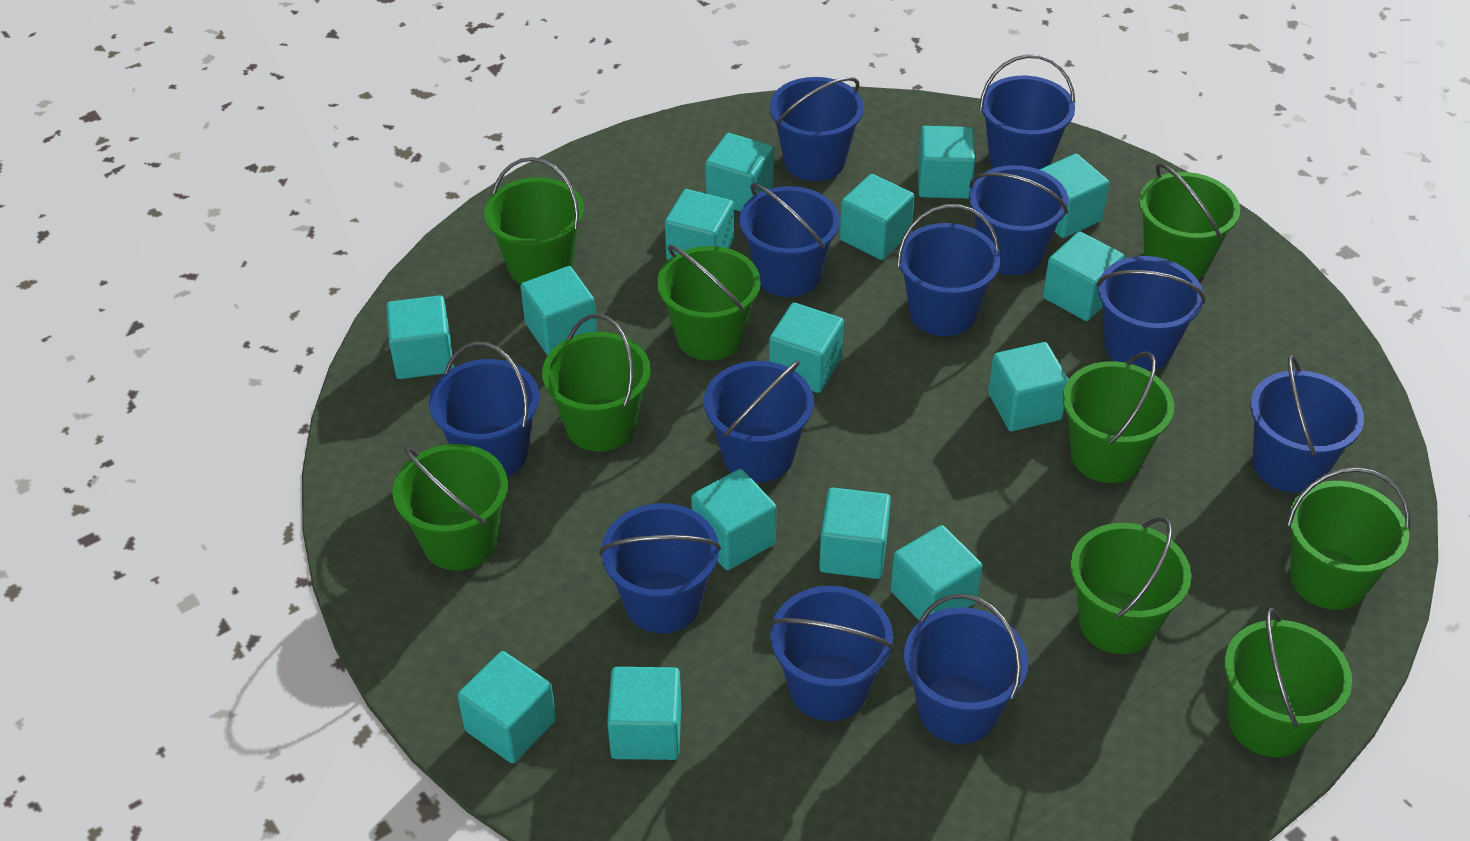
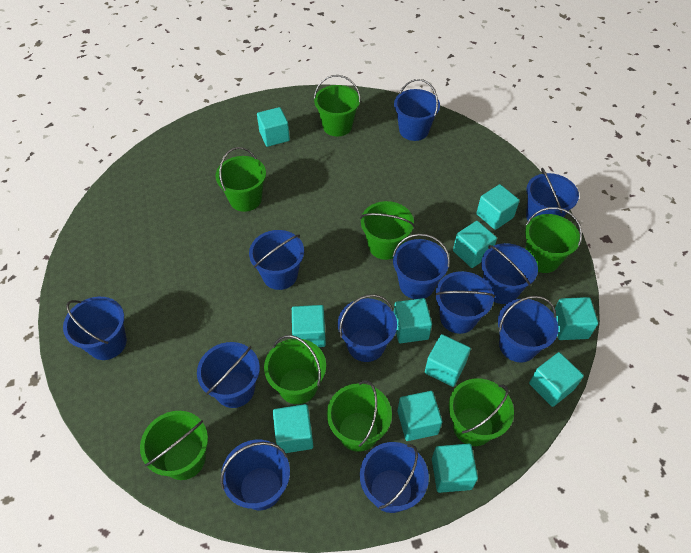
green bucket: 9 -> 8
turquoise cube: 15 -> 11

